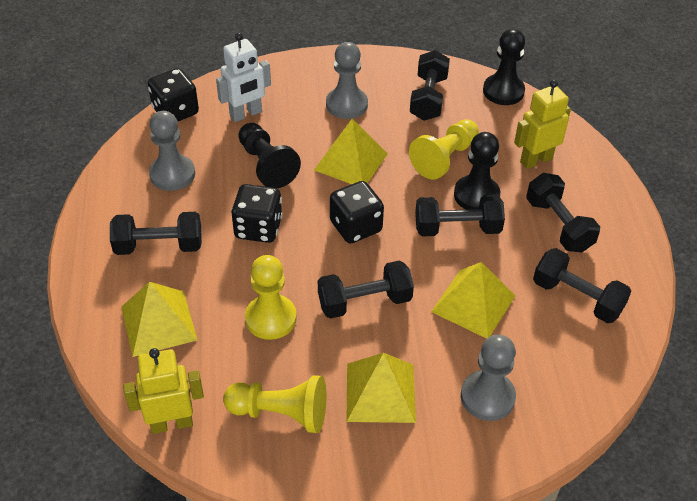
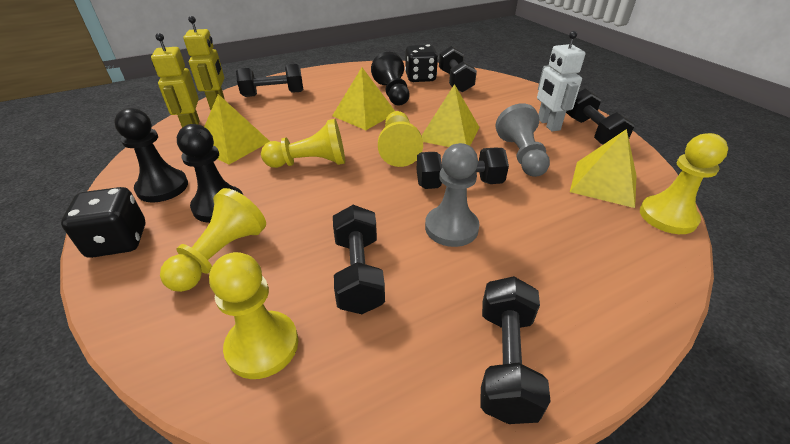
black dice: 3 -> 2
grey pawn: 3 -> 2
yellow pawn: 3 -> 5

